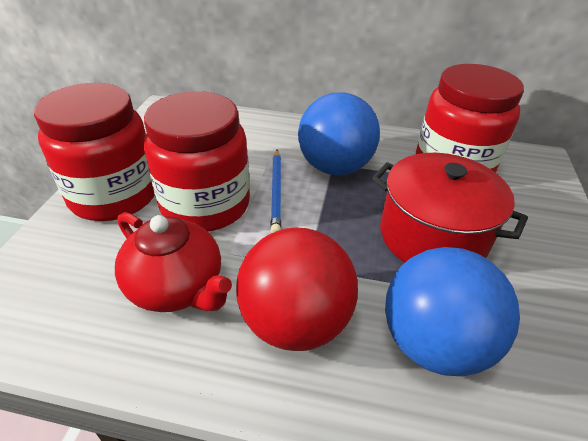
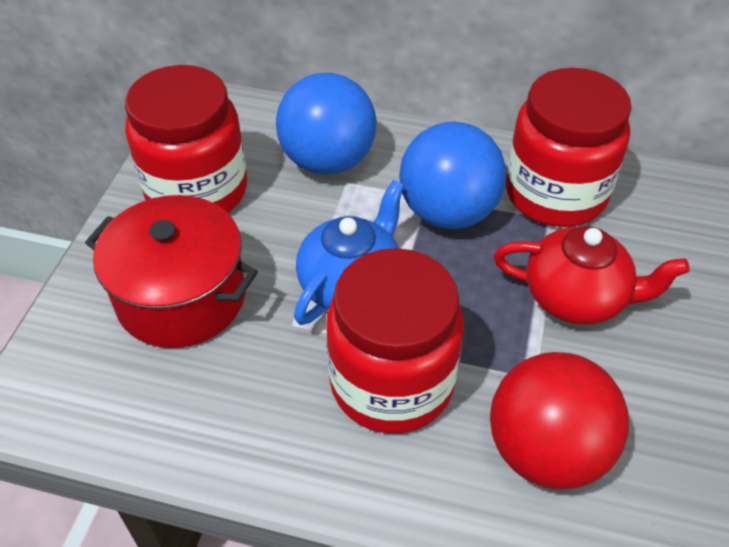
blue pencil: 1 -> 0
blue teapot: 0 -> 1

